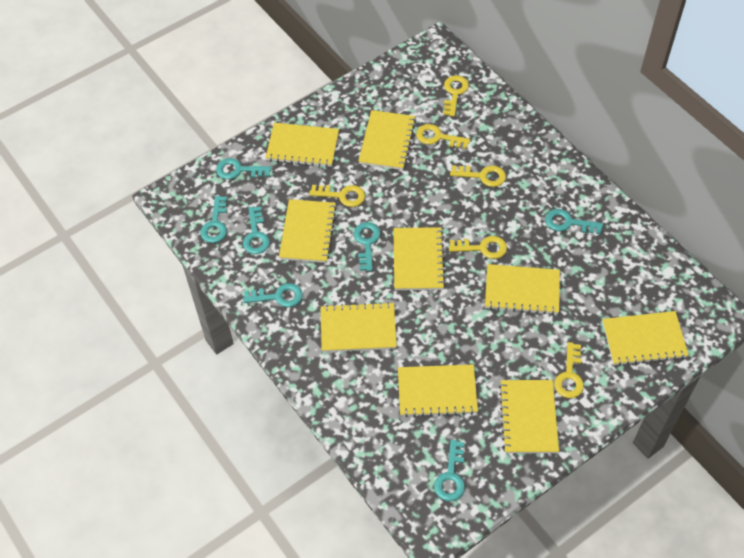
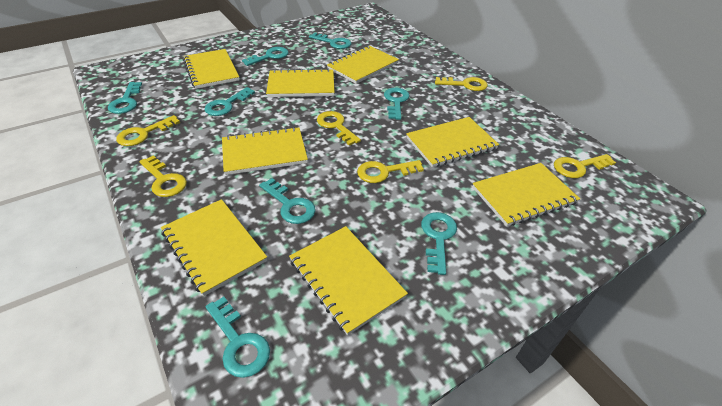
turquoise key: 7 -> 8
yellow notebook: 9 -> 8

